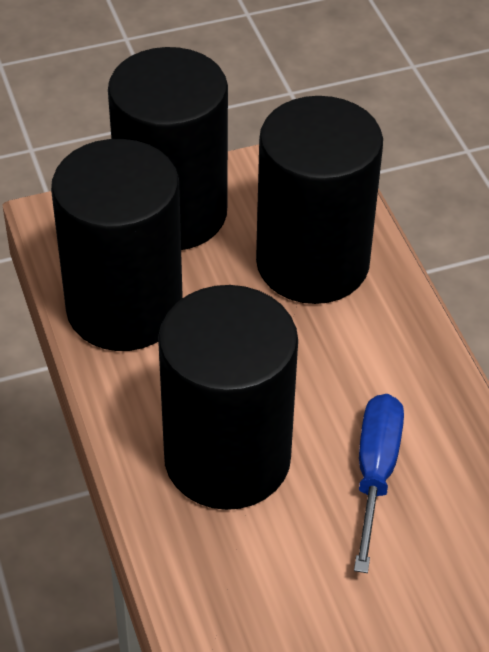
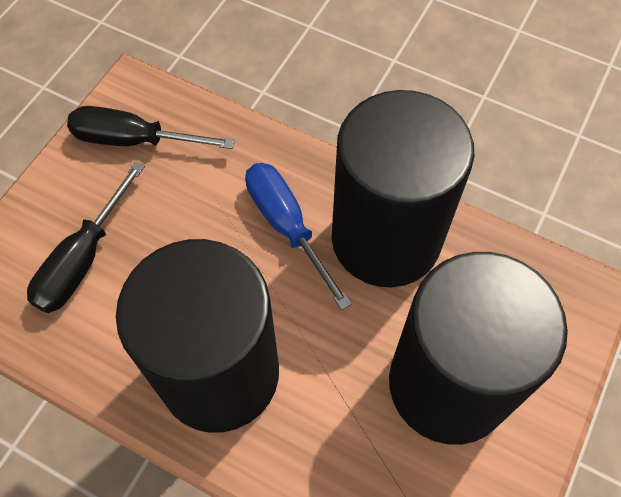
black cylinder: 4 -> 3
black screwdriver: 0 -> 2

